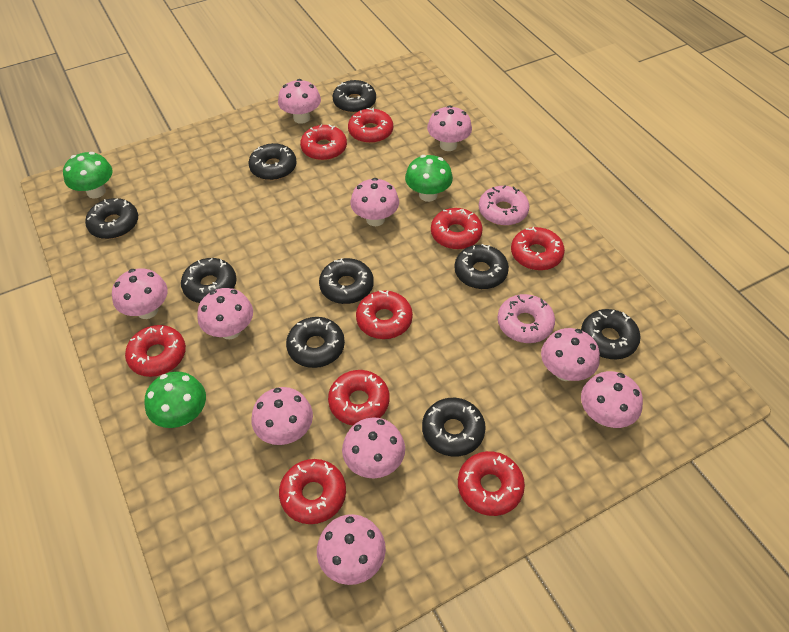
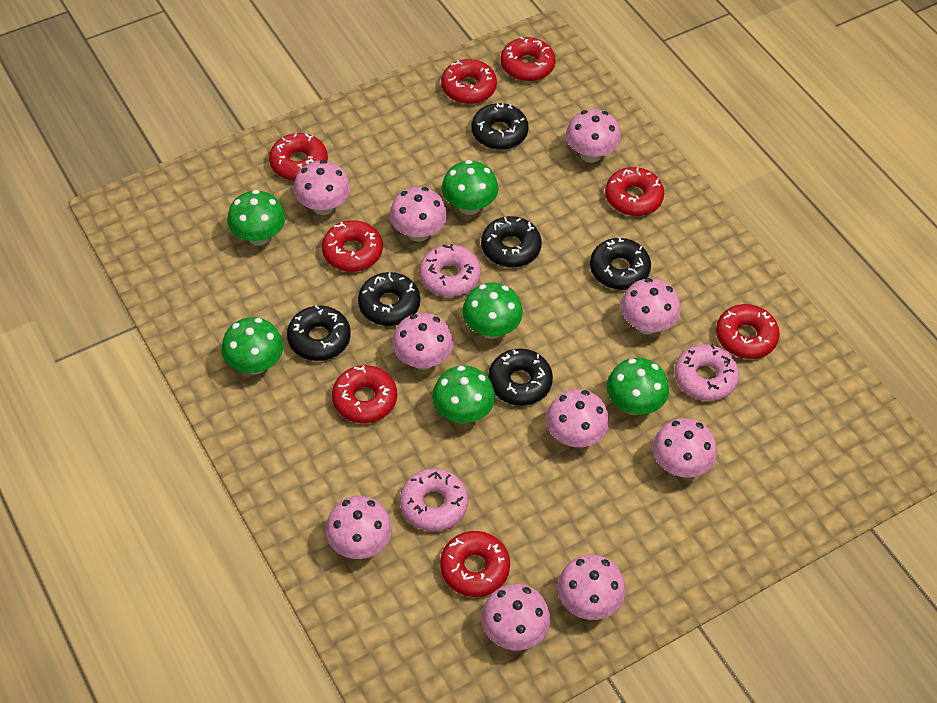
black donut: 9 -> 6
green mushroom: 3 -> 6
pink donut: 2 -> 3
red donut: 9 -> 8

